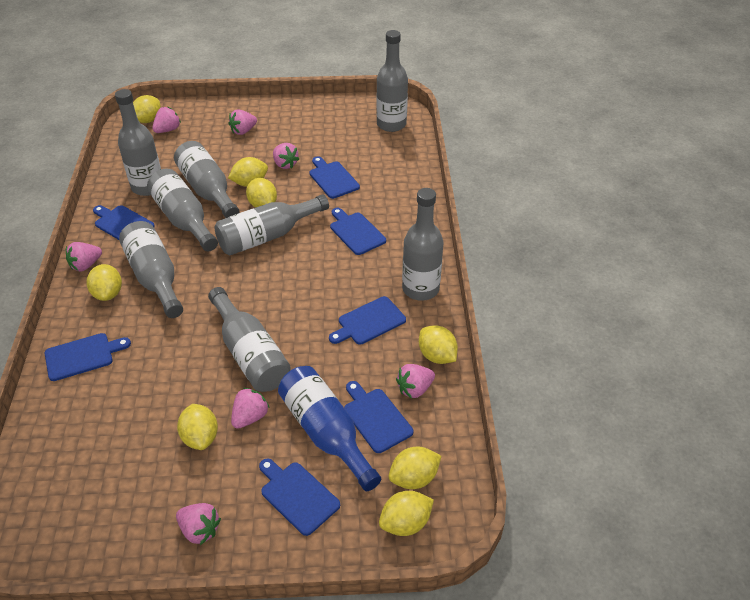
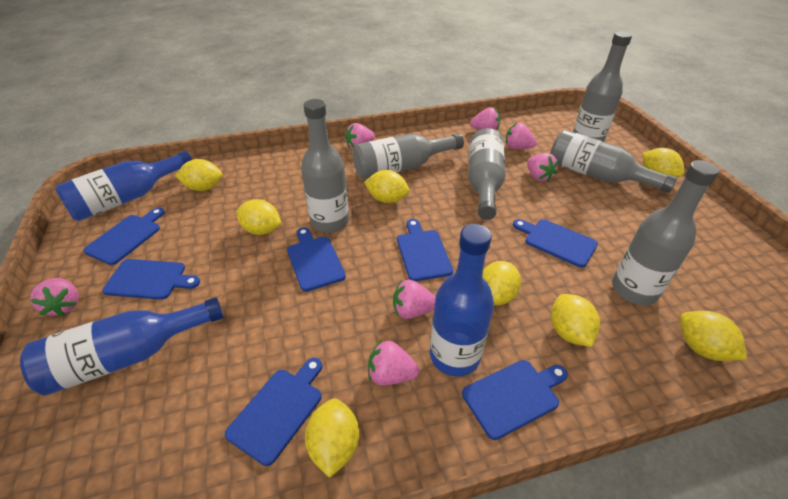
blue bottle: 1 -> 3
grey bottle: 8 -> 6

